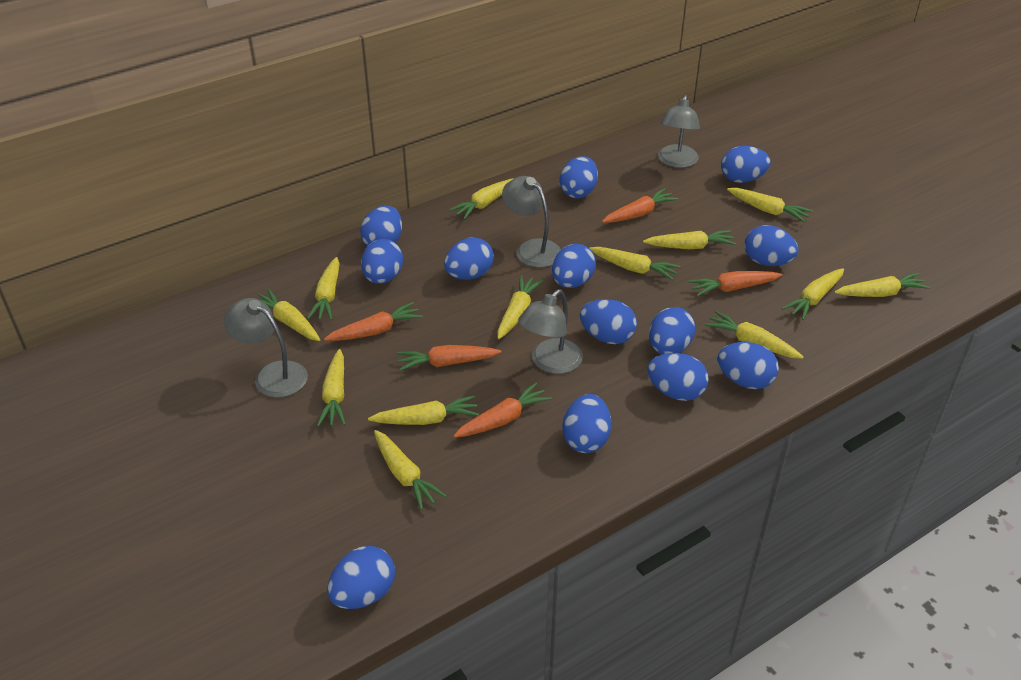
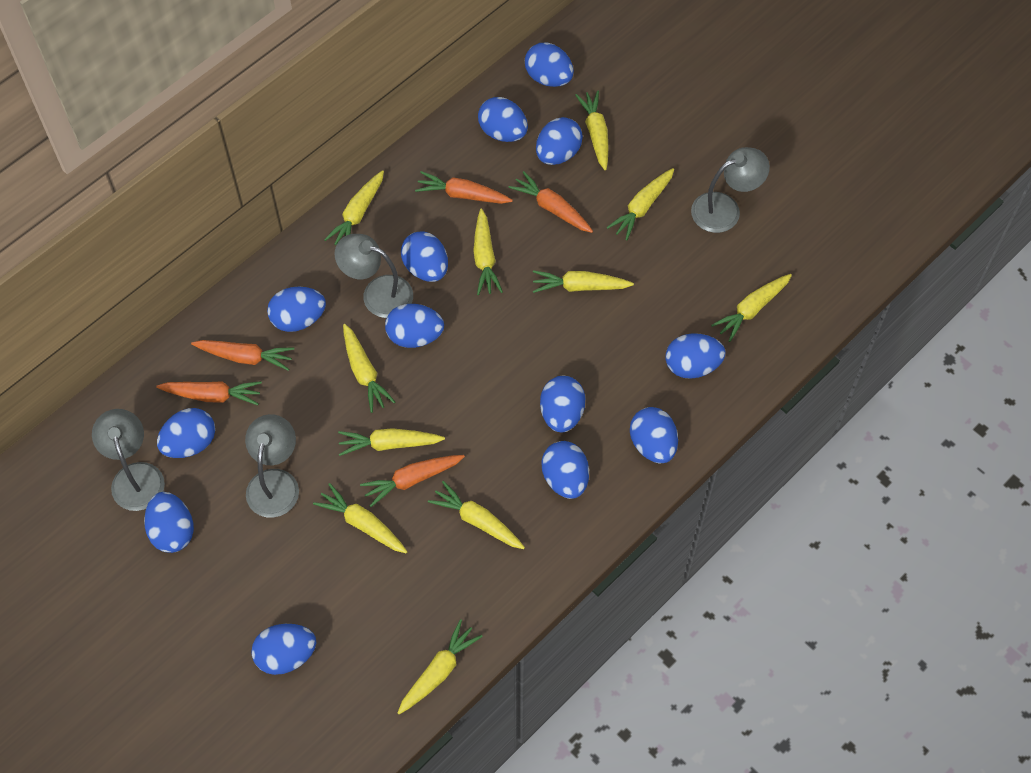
yellow carrot: 13 -> 11

